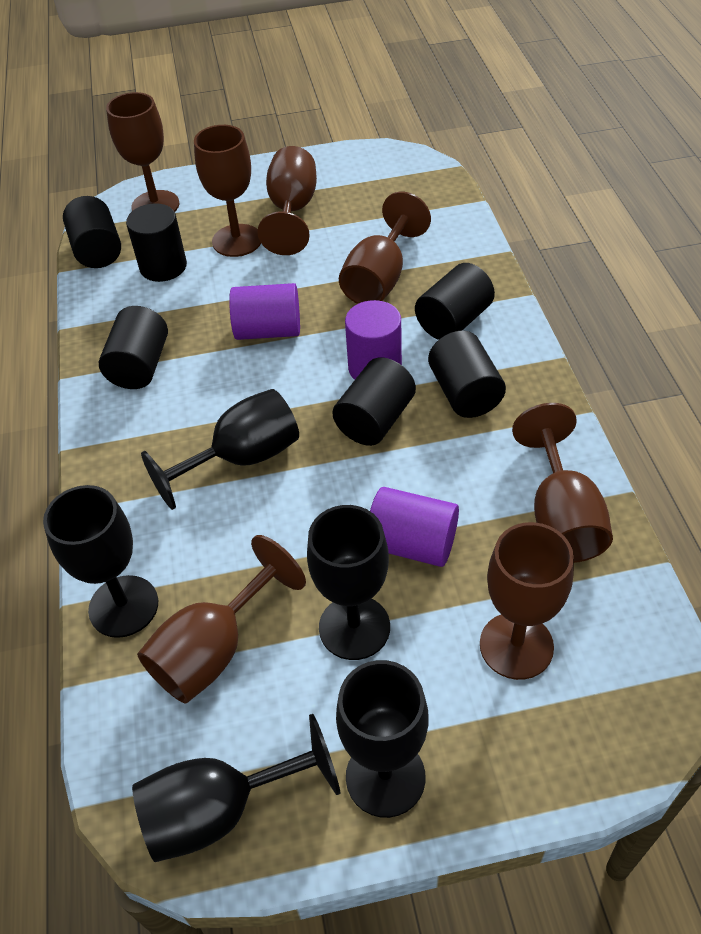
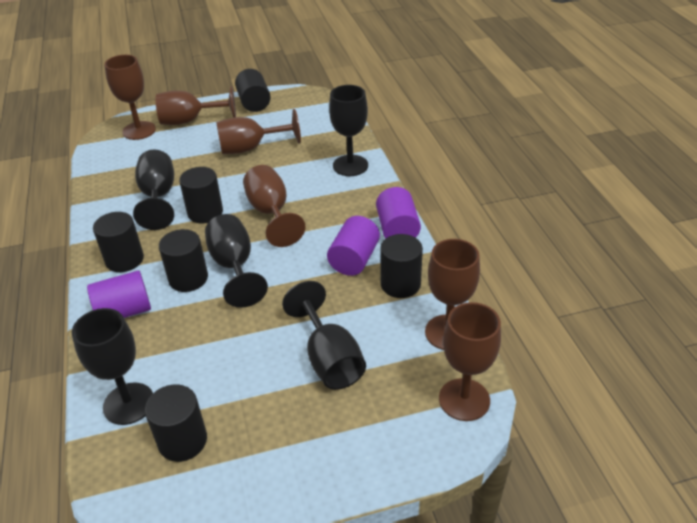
brown goblet: 7 -> 6

